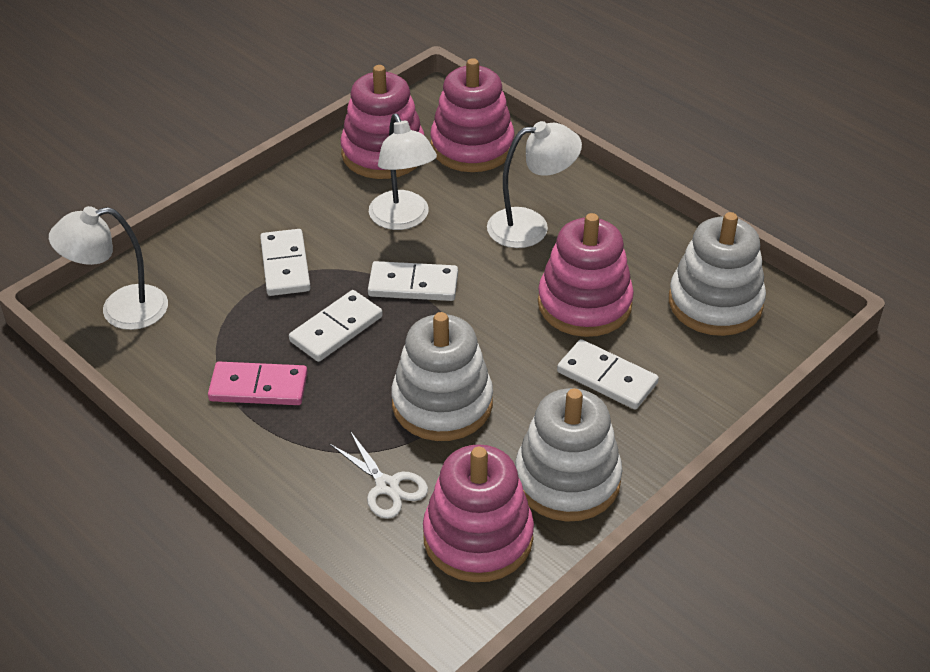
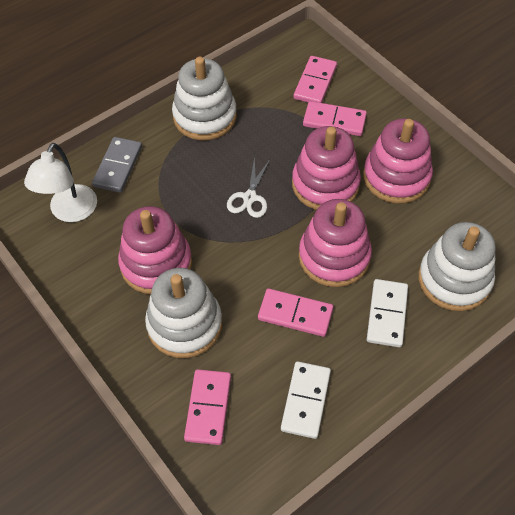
grey domino: 0 -> 1
pink domino: 1 -> 4
white domino: 4 -> 2
white lamp: 3 -> 1

